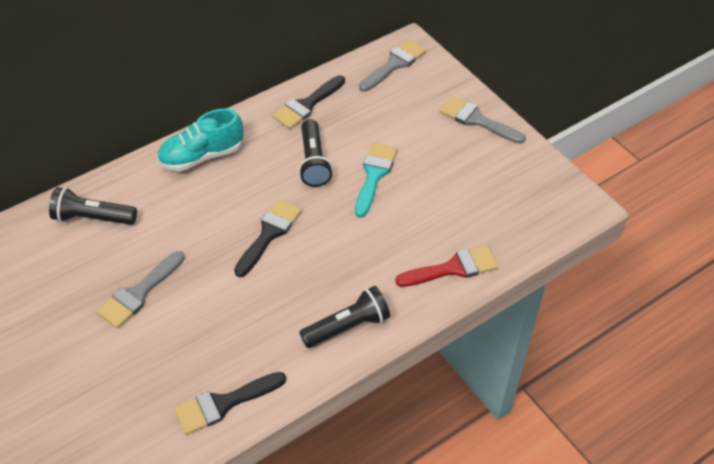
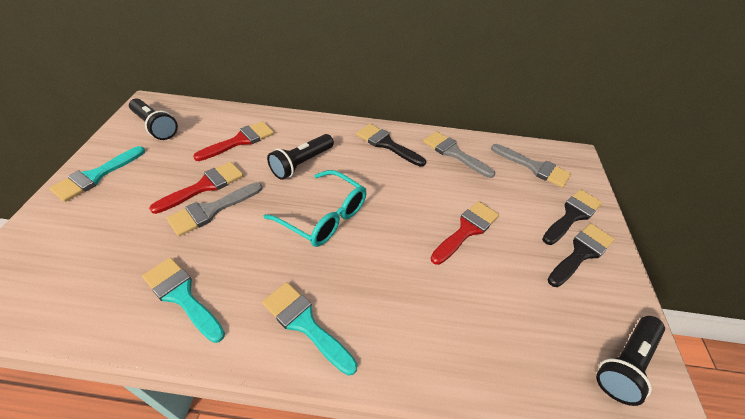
red brush: 1 -> 3
turquoise brush: 1 -> 3
turquoise glasses: 0 -> 1
turquoise shoe: 1 -> 0

